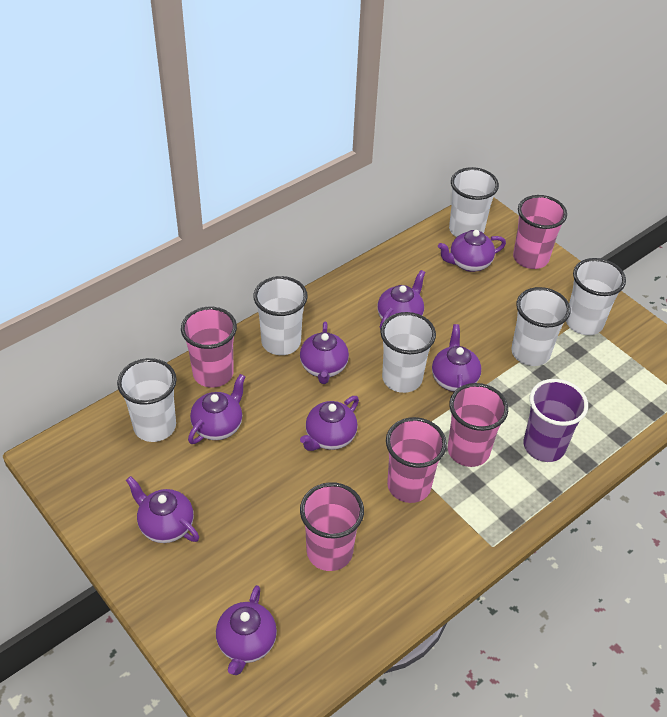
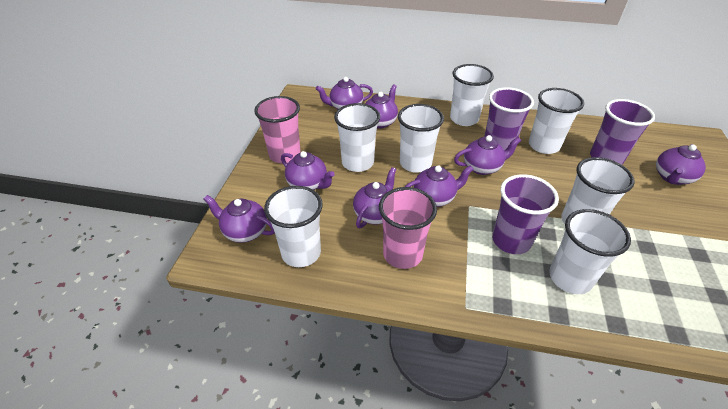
pink cup: 5 -> 2
purple cup: 1 -> 3
white cup: 6 -> 7

